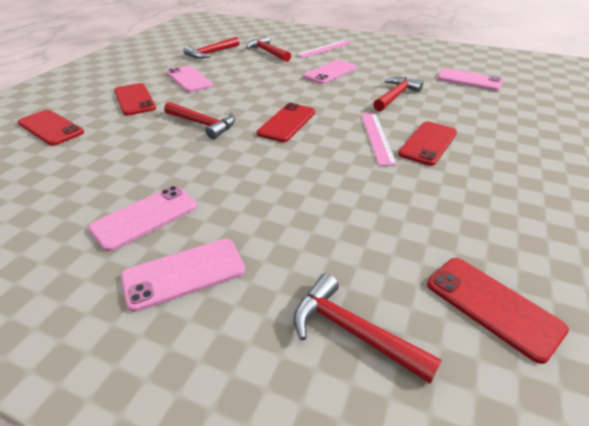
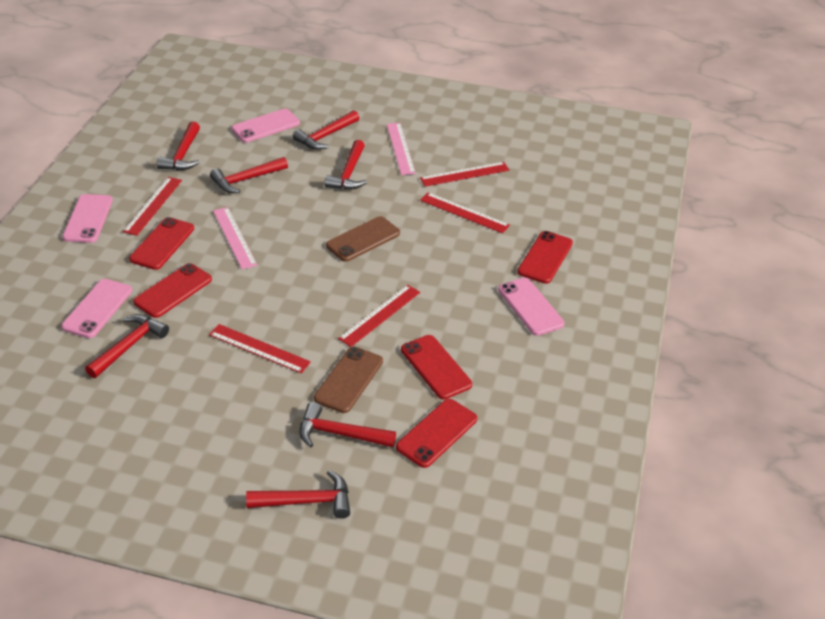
brown phone: 0 -> 2
pink phone: 5 -> 4
red hammer: 5 -> 7
red ruler: 0 -> 5

